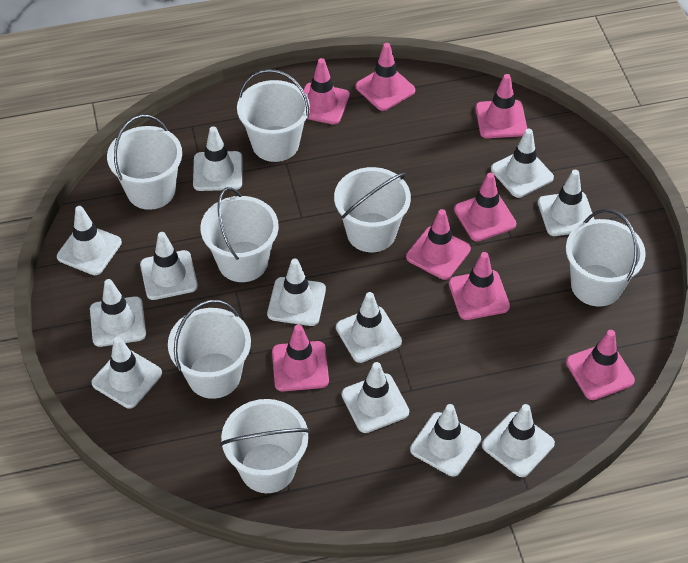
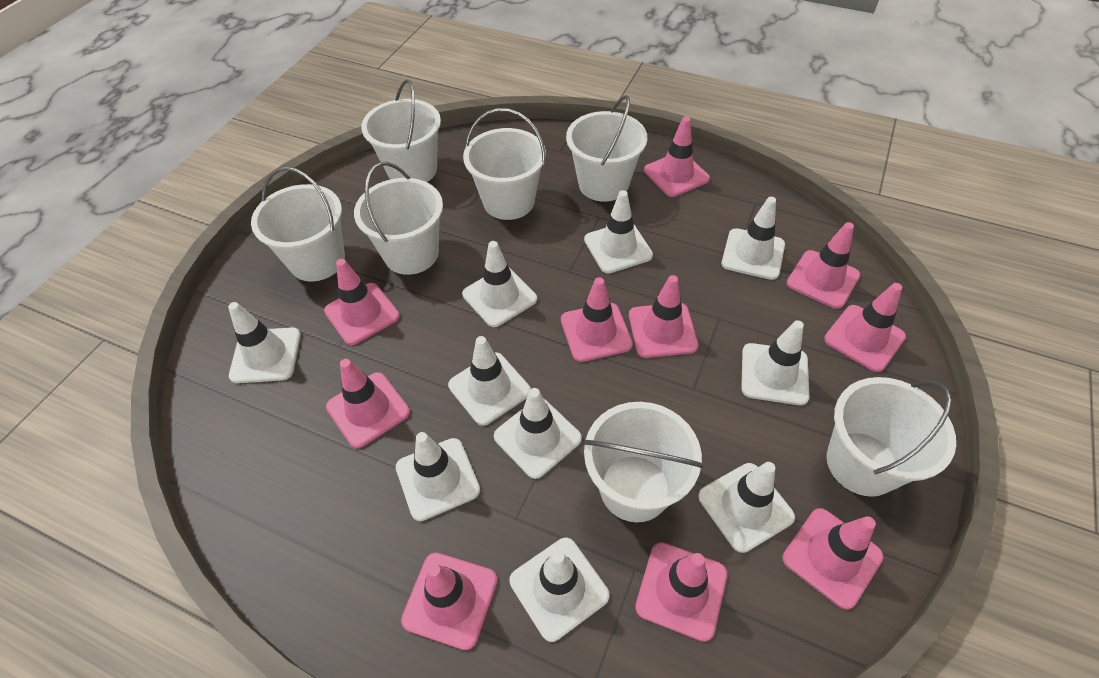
pink traffic cone: 8 -> 10
white traffic cone: 12 -> 10

